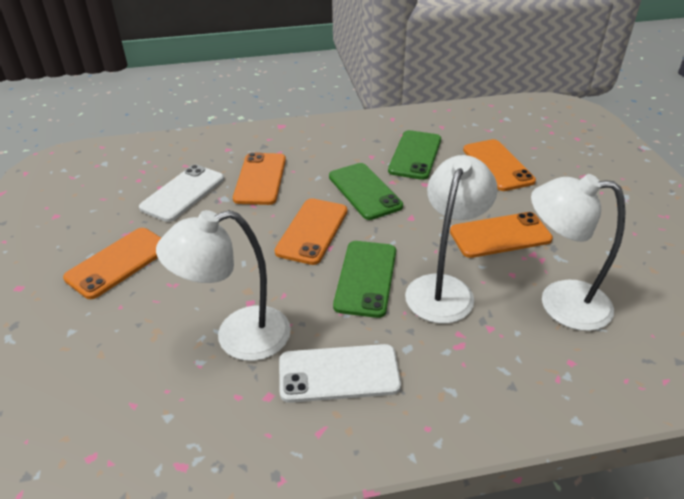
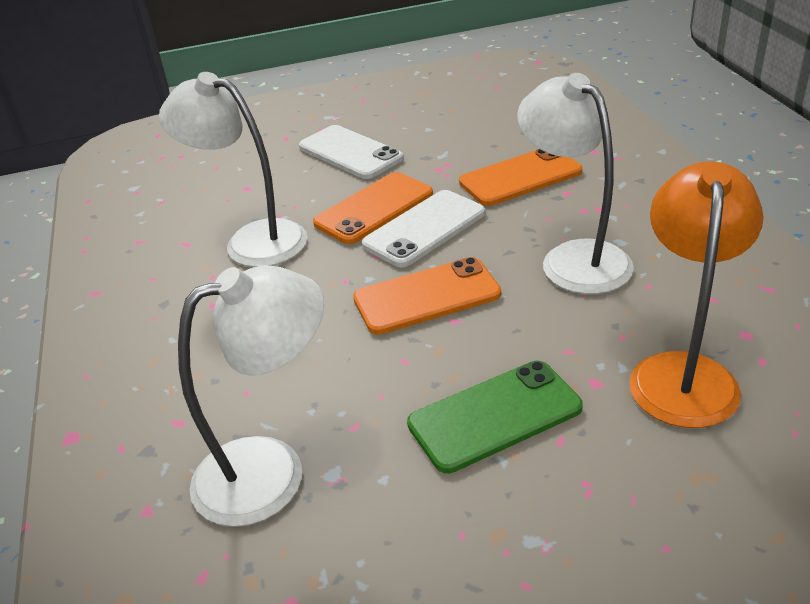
green phone: 3 -> 1
orange lamp: 0 -> 1
orange phone: 5 -> 3

